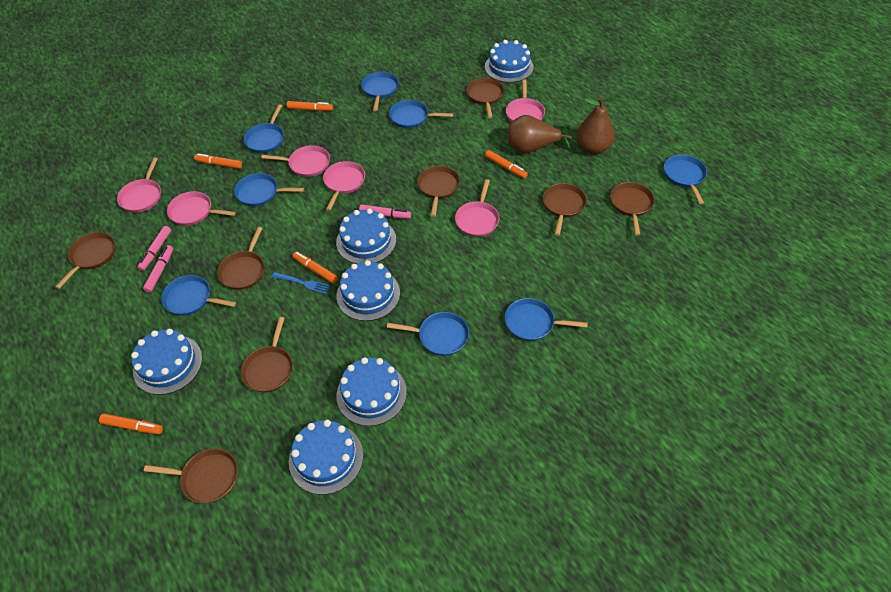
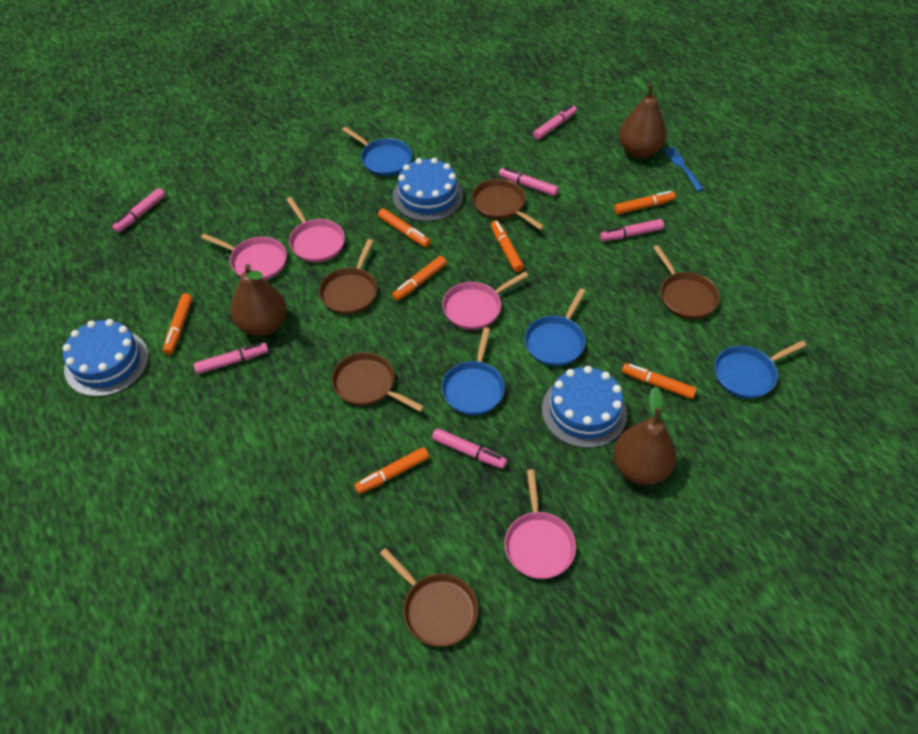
blue cake: 6 -> 3
blue pan: 8 -> 4
brown pan: 8 -> 5
brown pear: 2 -> 3
orange marker: 5 -> 7
pink marker: 3 -> 6
pink pan: 6 -> 4

